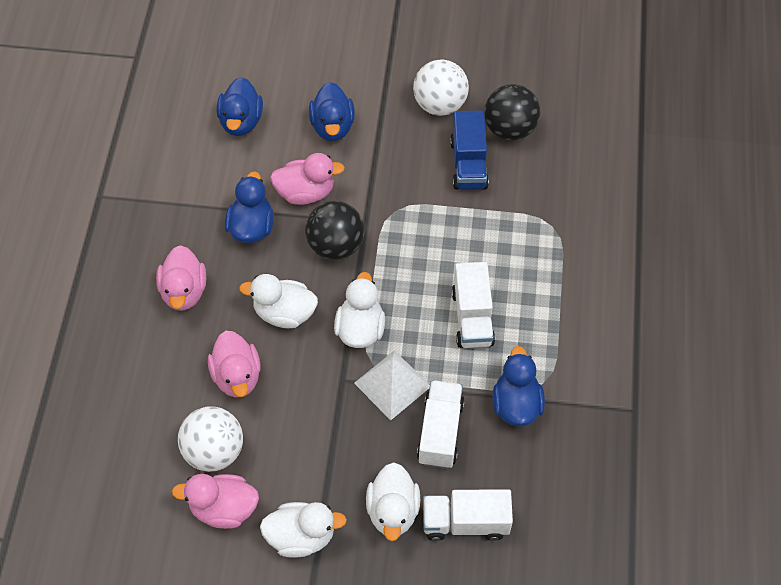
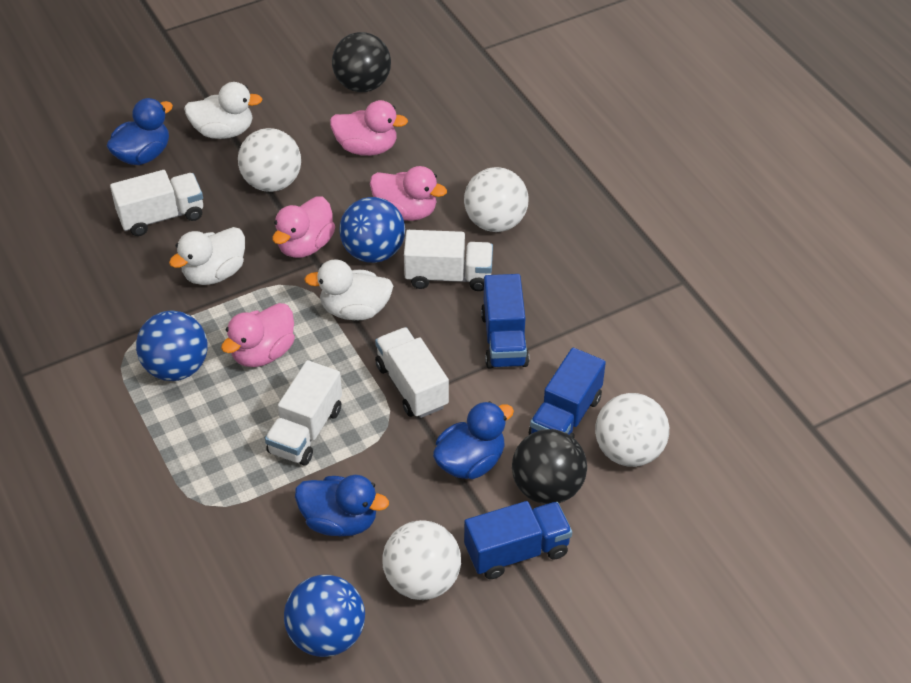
blue ball: 0 -> 3
blue duck: 4 -> 3
blue truck: 1 -> 3
white ball: 2 -> 4
white duck: 4 -> 3
white pyramid: 1 -> 0
white truck: 3 -> 4

